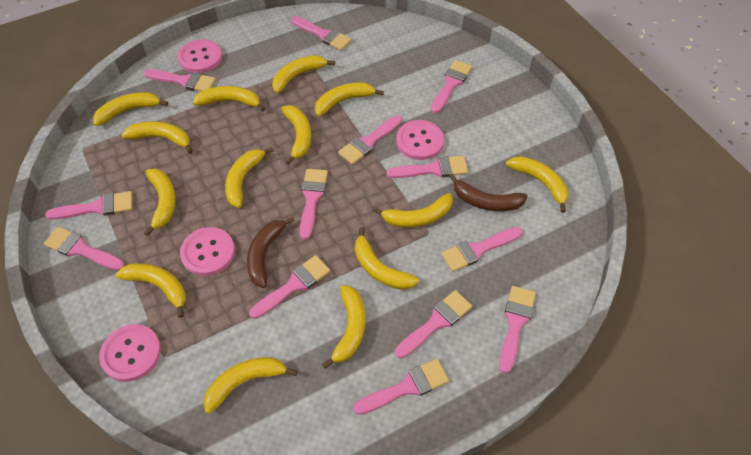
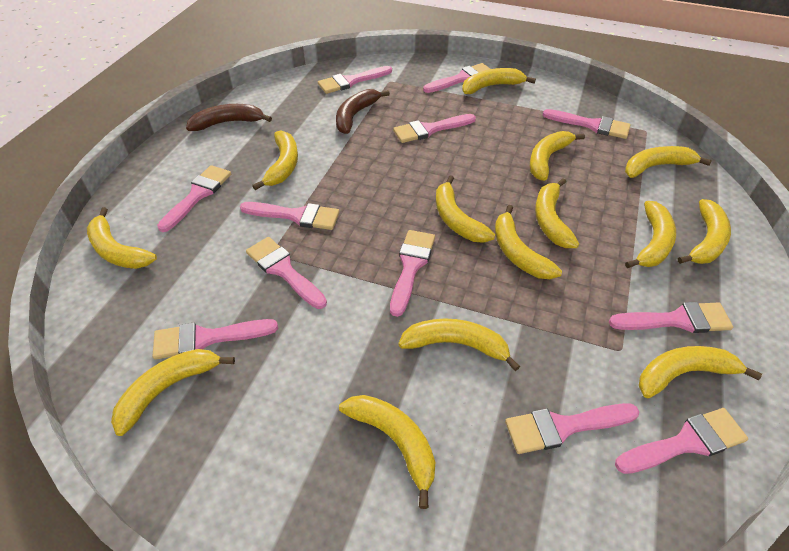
pink brush: 13 -> 12
pink button: 4 -> 0

